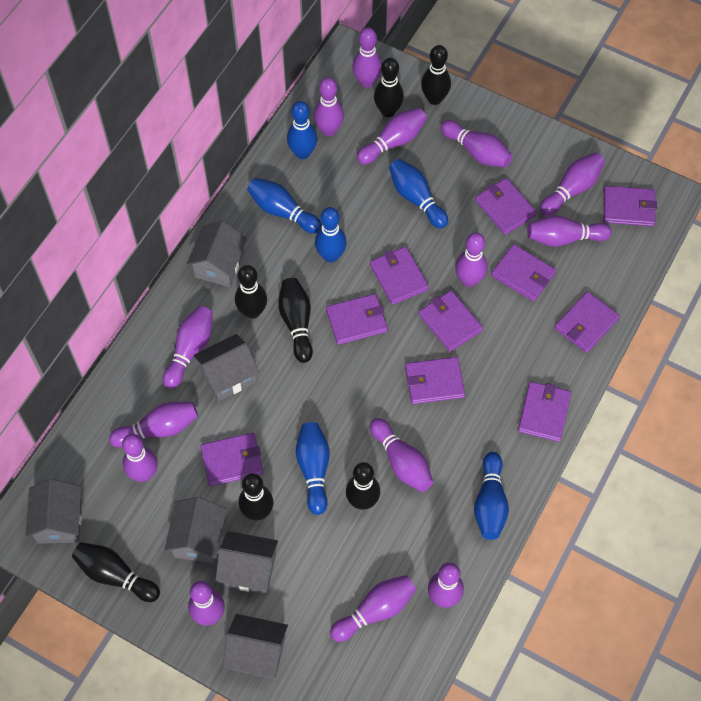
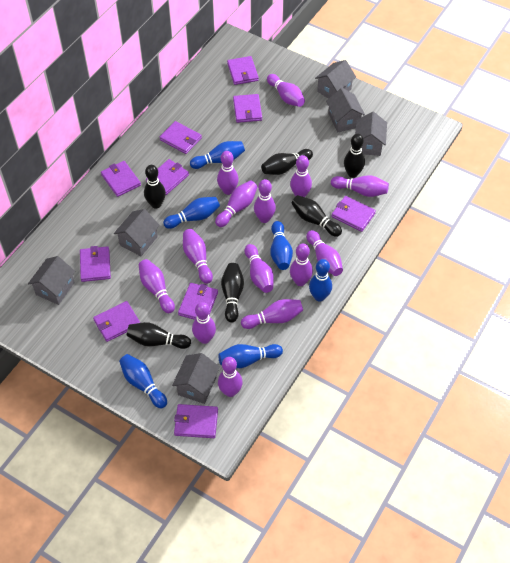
black bowling pin: 7 -> 6

